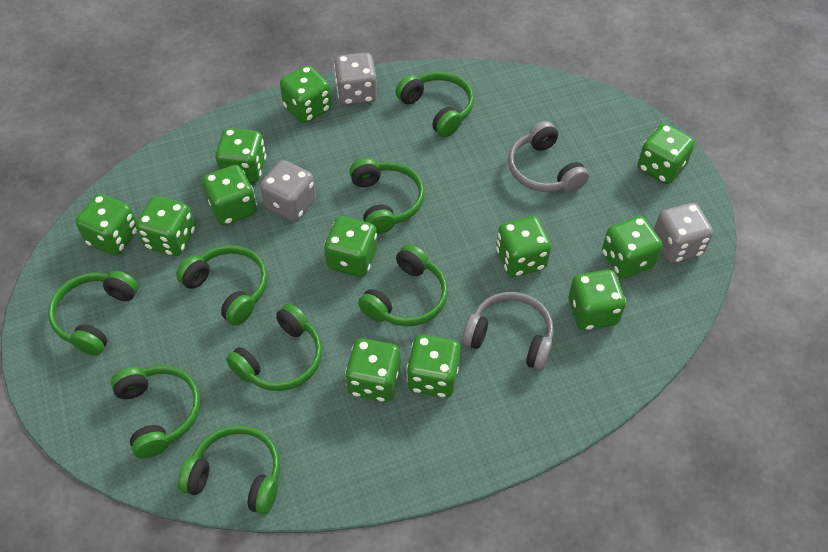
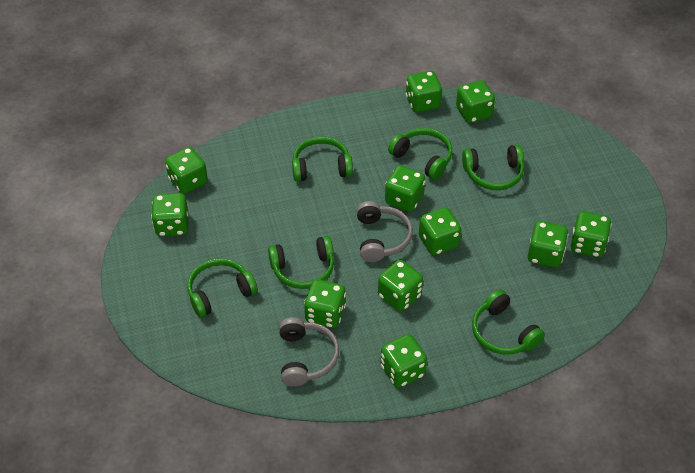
green dice: 12 -> 11
green headphones: 8 -> 6
grey dice: 3 -> 0

